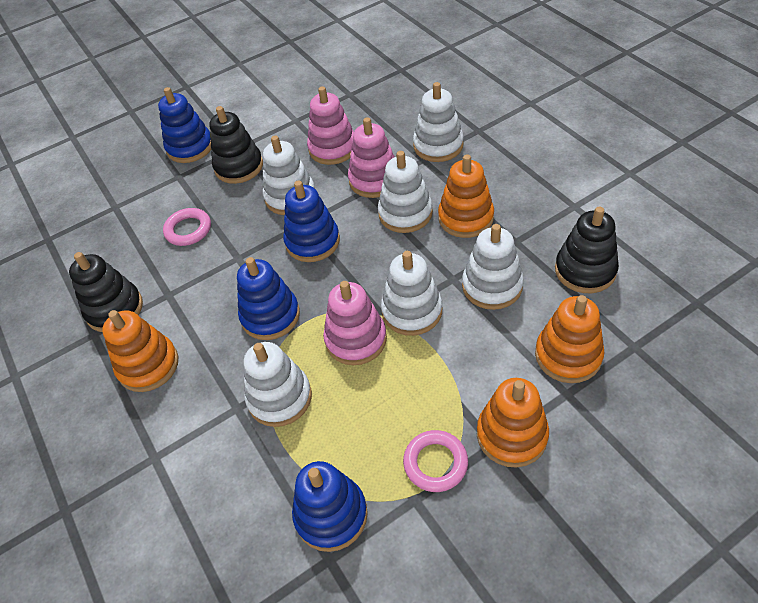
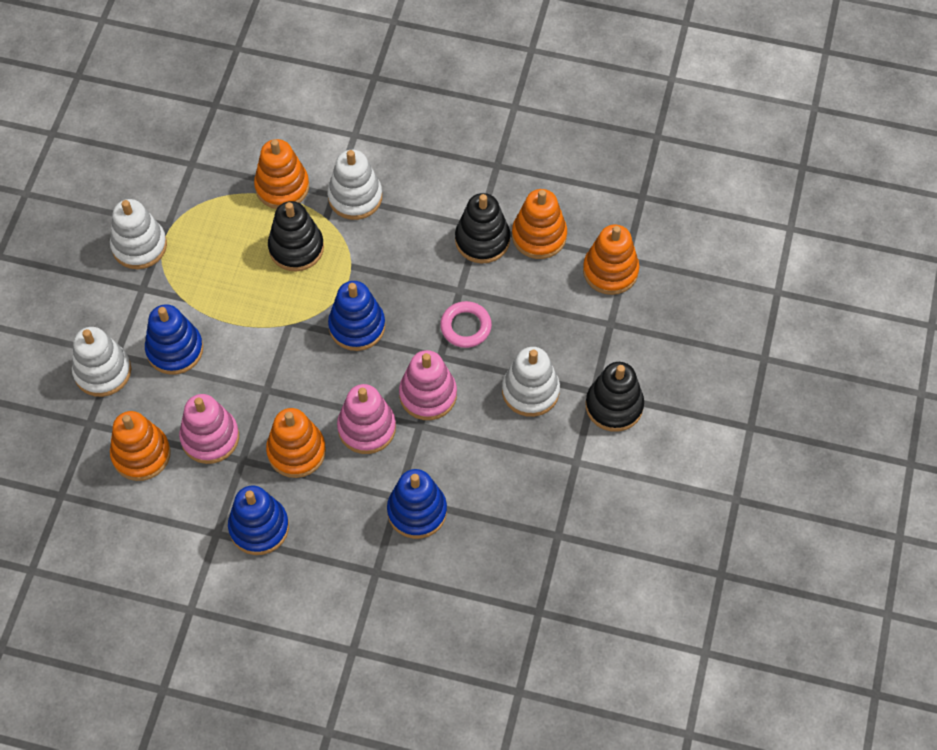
orange stacking toy: 4 -> 5
pink ring: 2 -> 1
white stacking toy: 6 -> 4

